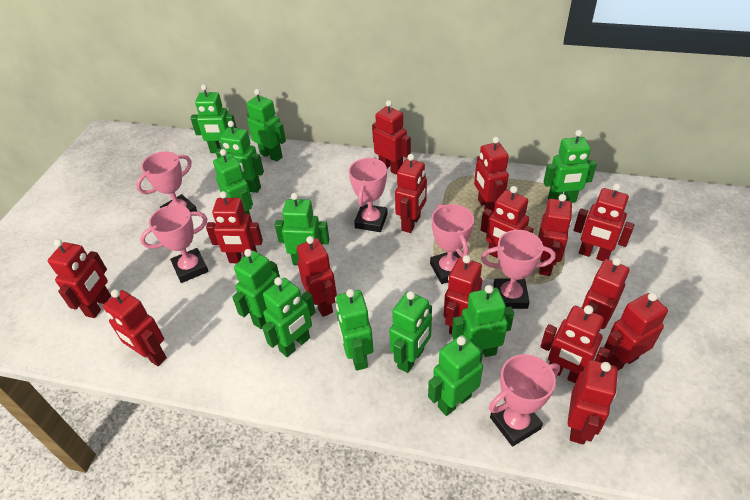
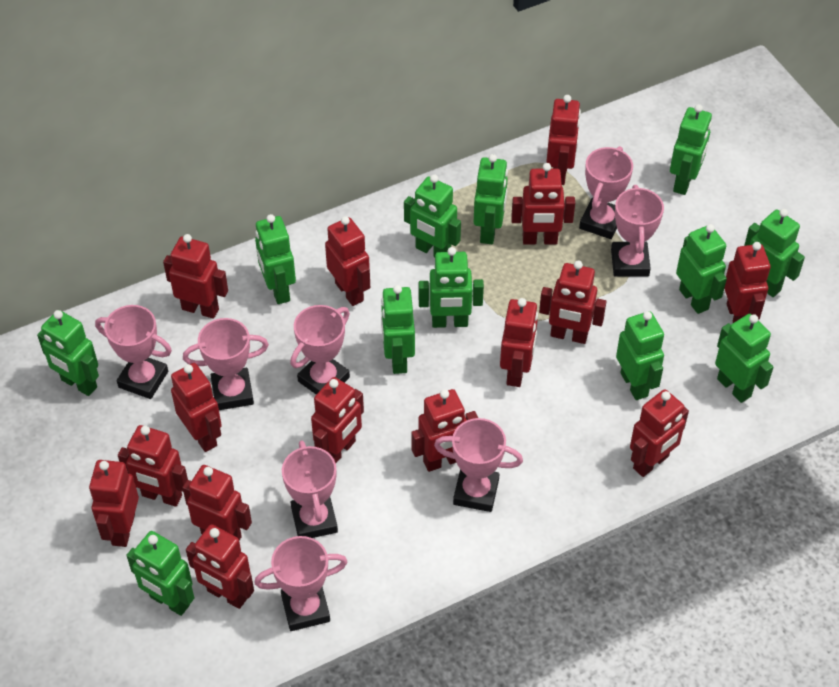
pink trophy: 6 -> 8

